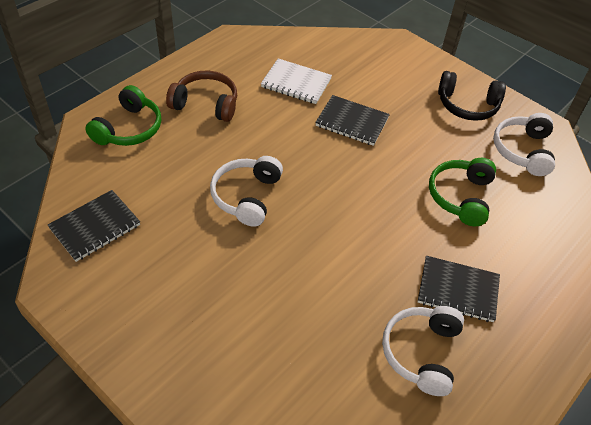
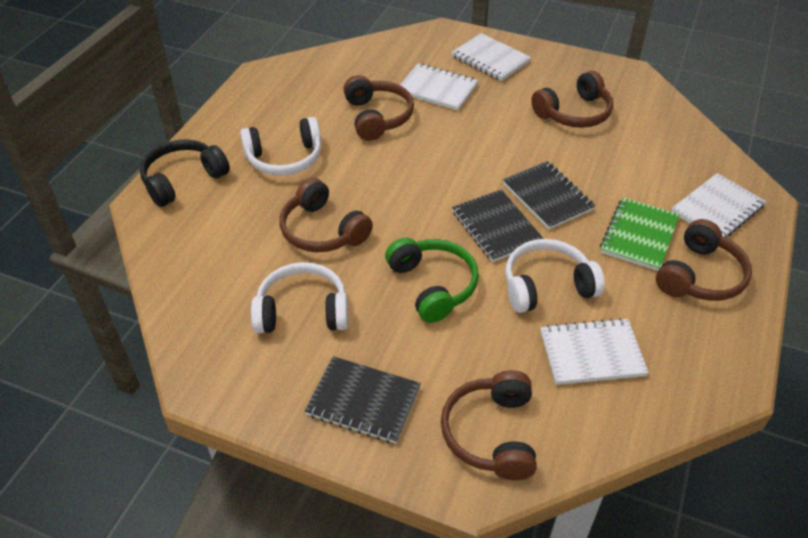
brown headphones: 1 -> 5
green headphones: 2 -> 1
green notebook: 0 -> 1
white notebook: 1 -> 4

